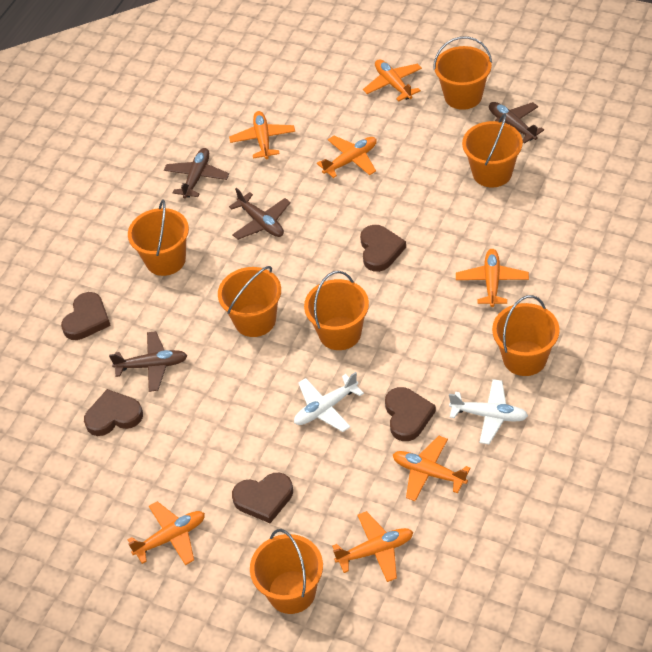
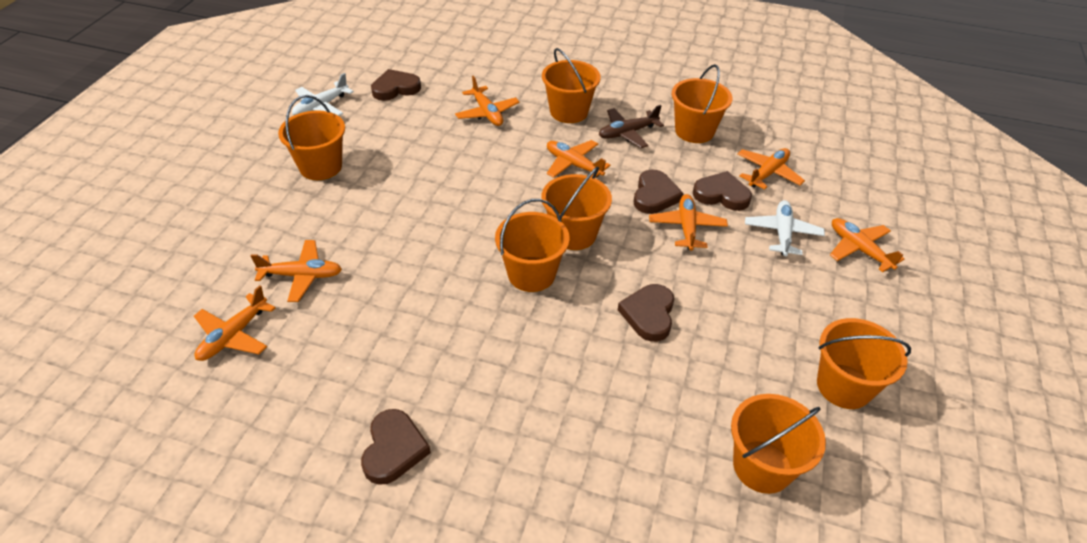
brown plane: 4 -> 1

